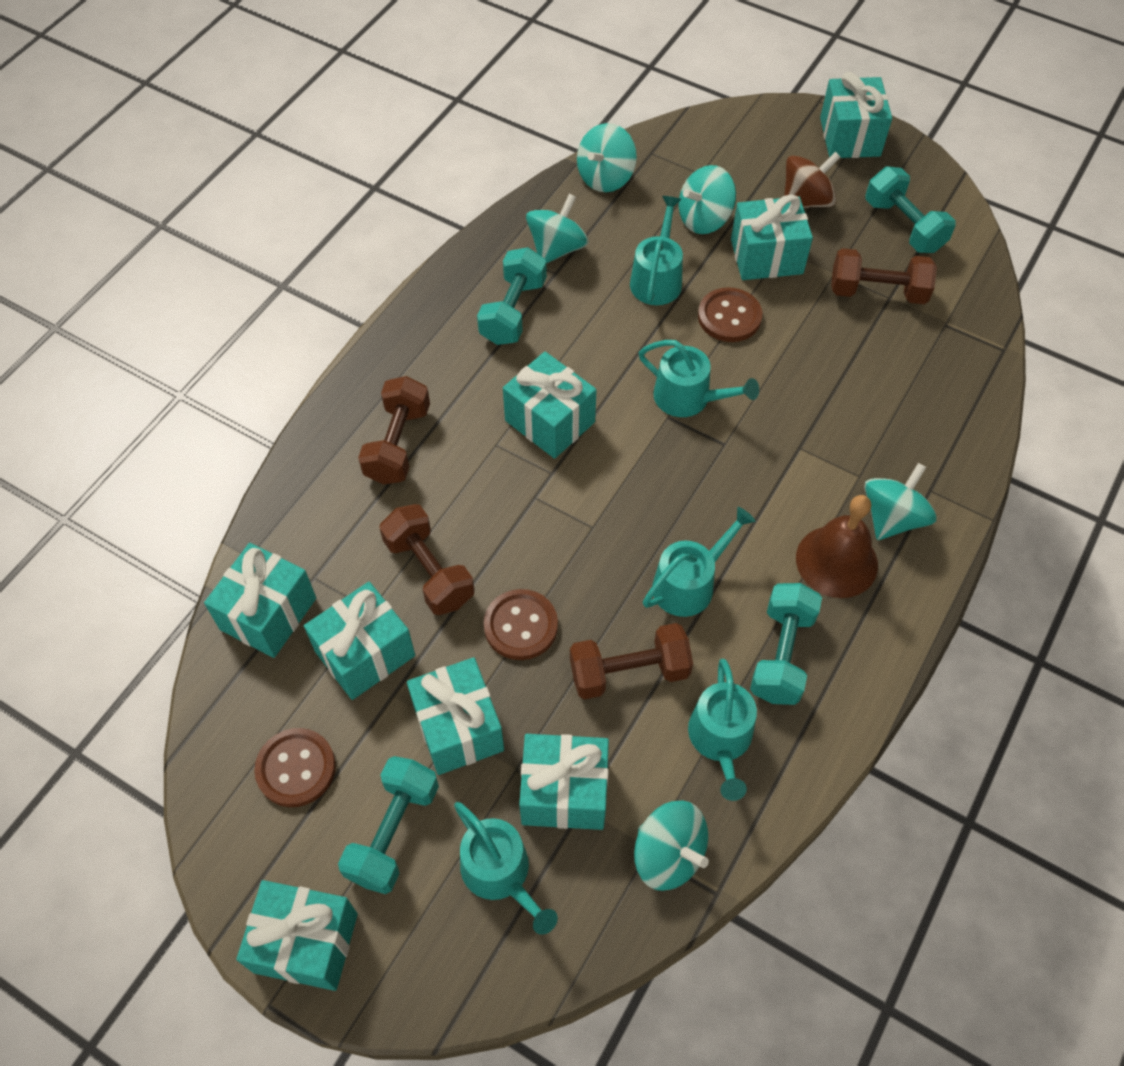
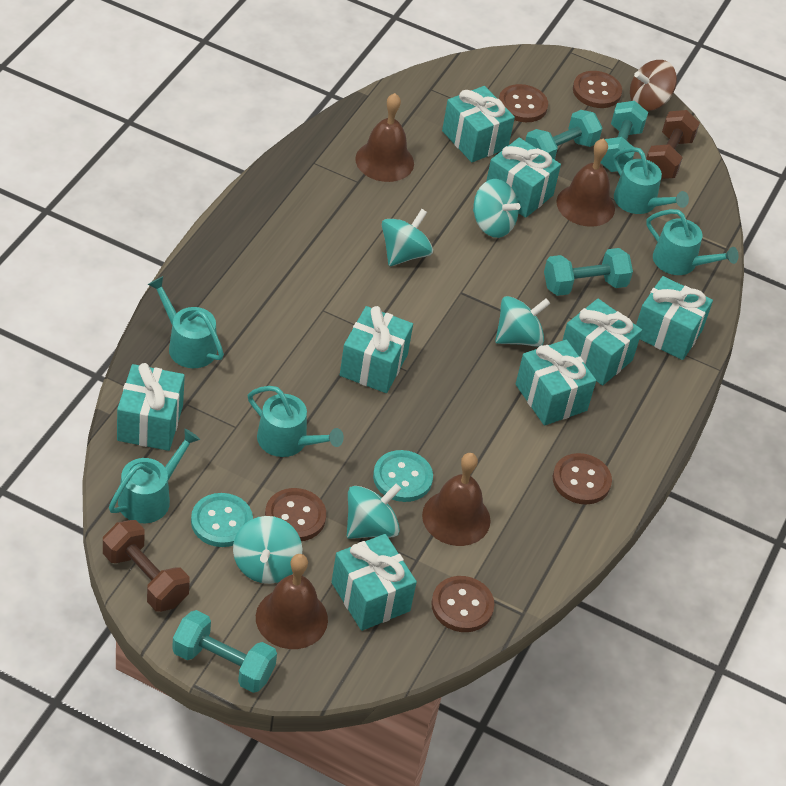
brown bell: 1 -> 4
brown button: 3 -> 5
brown dumbbell: 4 -> 2
turquoise button: 0 -> 2

